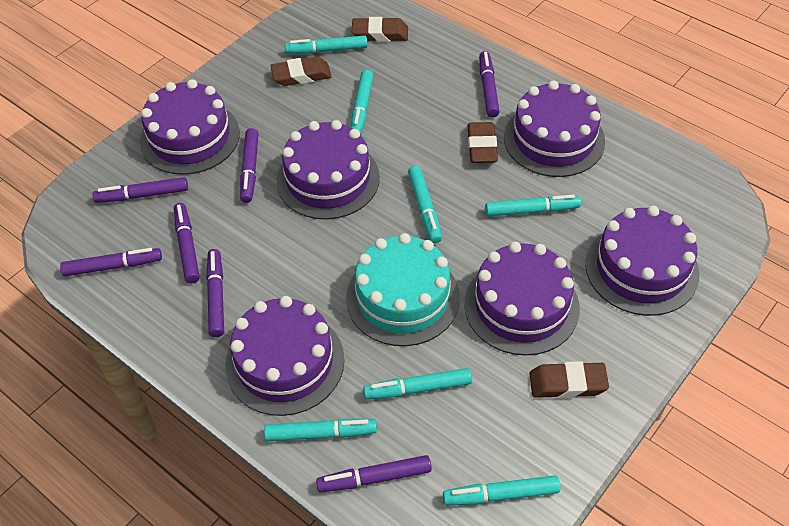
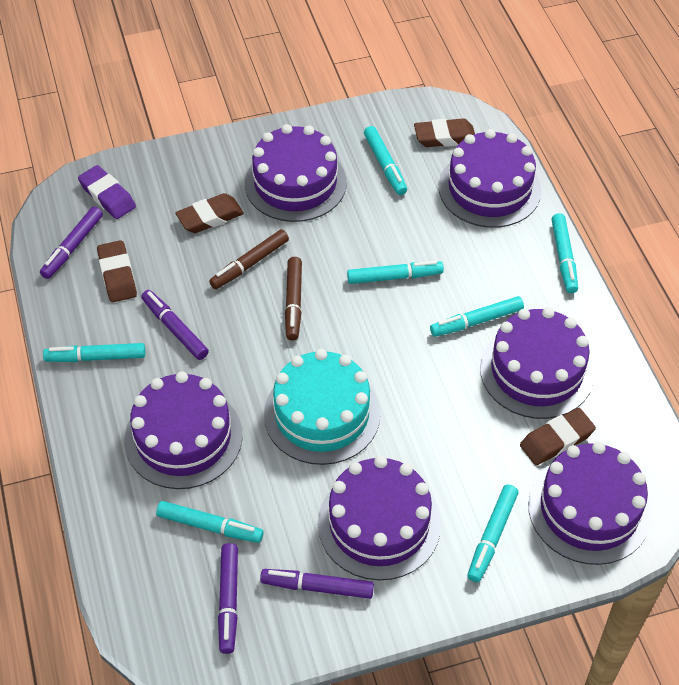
brown marker: 0 -> 2
purple eraser: 0 -> 1
purple marker: 7 -> 4

